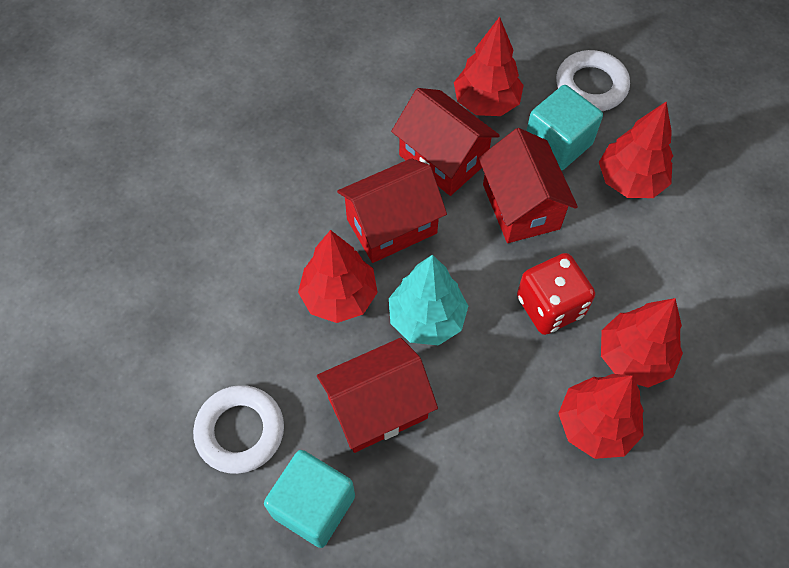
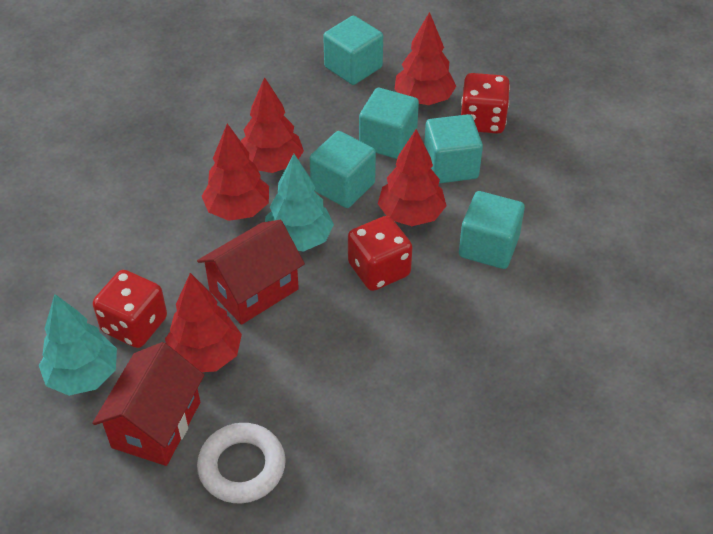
red dice: 1 -> 3
red house: 4 -> 2
turquoise cube: 2 -> 5
turquoise tree: 1 -> 2
white ring: 2 -> 1

